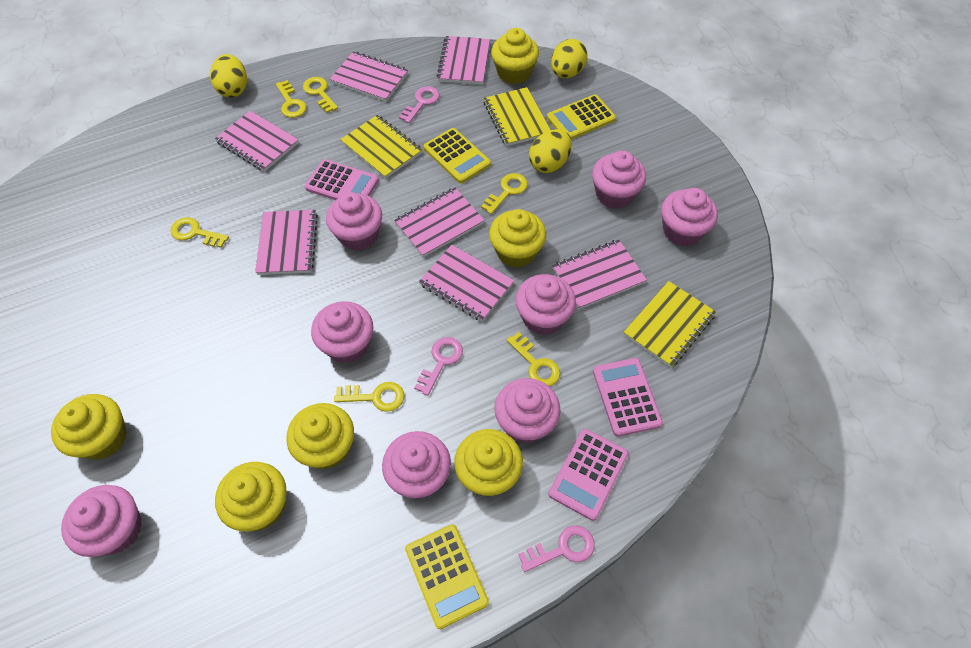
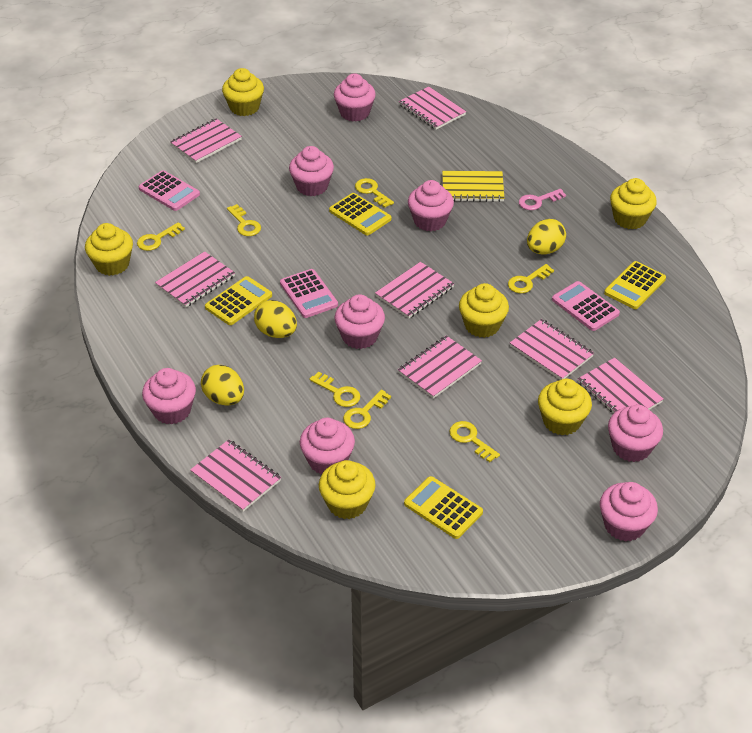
pink key: 3 -> 1
pink notebook: 7 -> 8
yellow calculator: 3 -> 4
yellow key: 6 -> 7
yellow notebook: 3 -> 1

